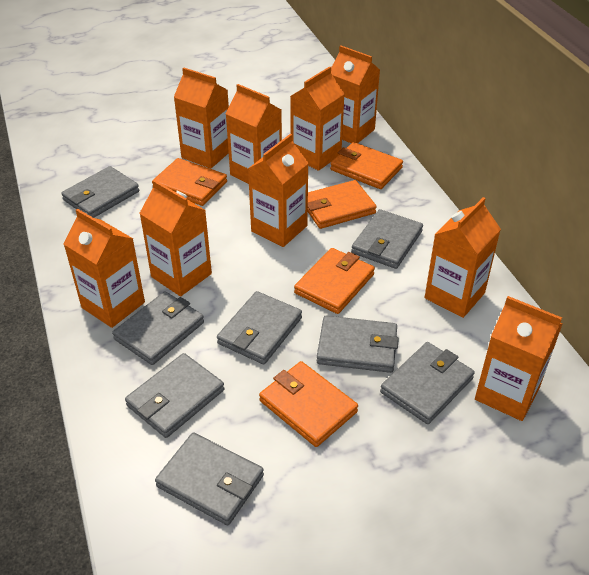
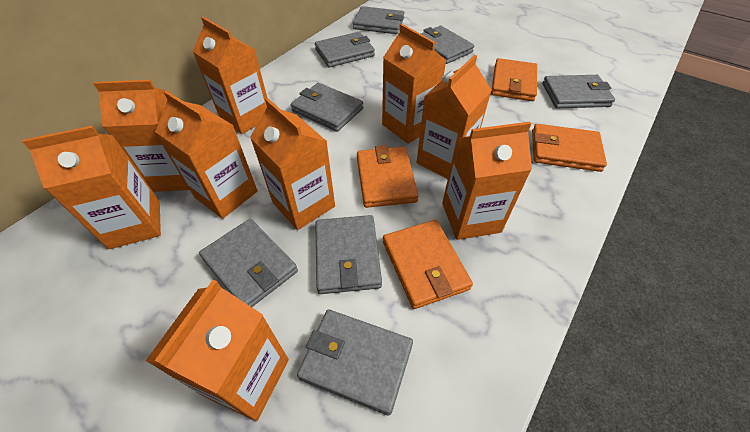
orange wallet: 5 -> 4

